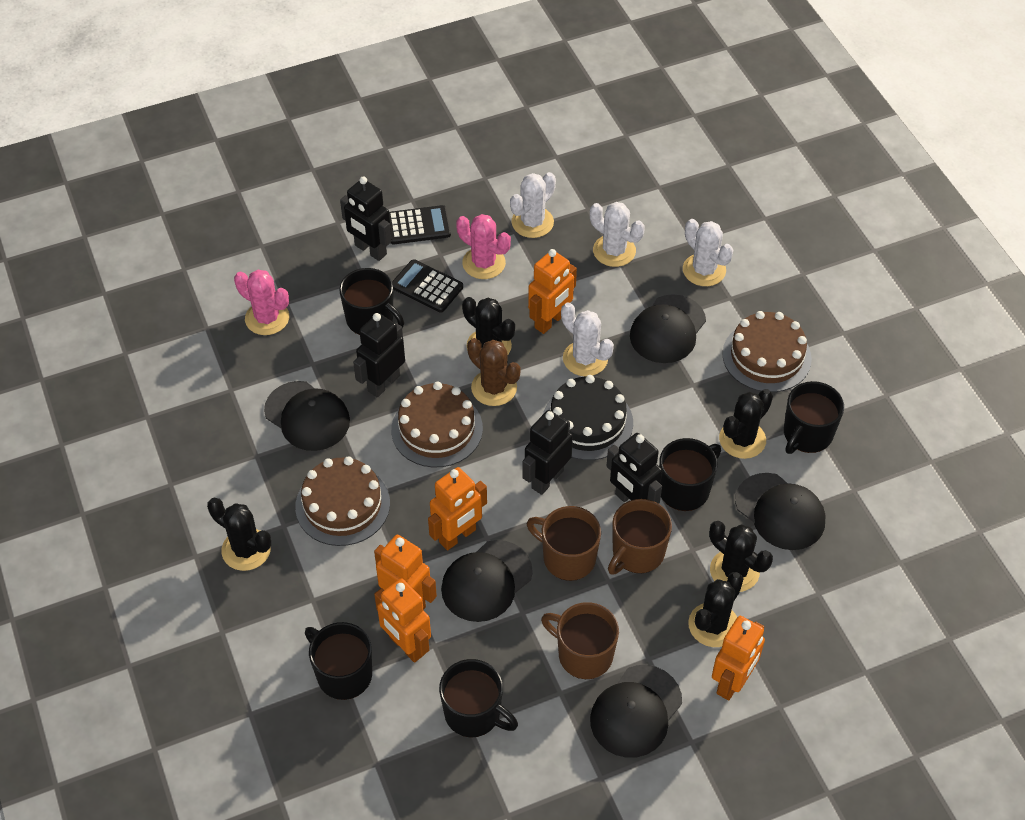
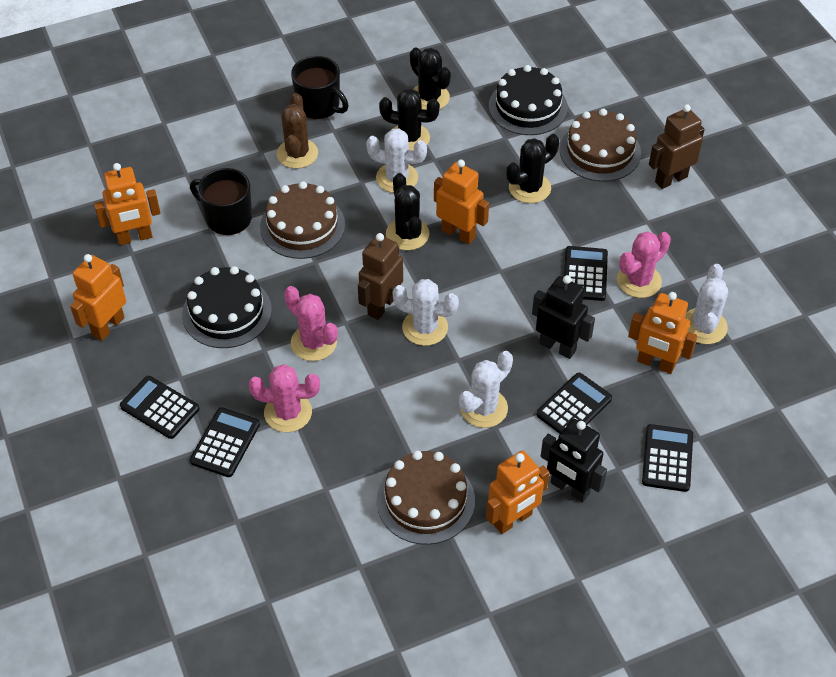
black cactus: 5 -> 4
black cake: 1 -> 2
black calculator: 2 -> 5
black cap: 5 -> 0
black mug: 5 -> 2
black robot: 4 -> 2
brown mug: 3 -> 0
brown robot: 0 -> 2
pink cactus: 2 -> 3

